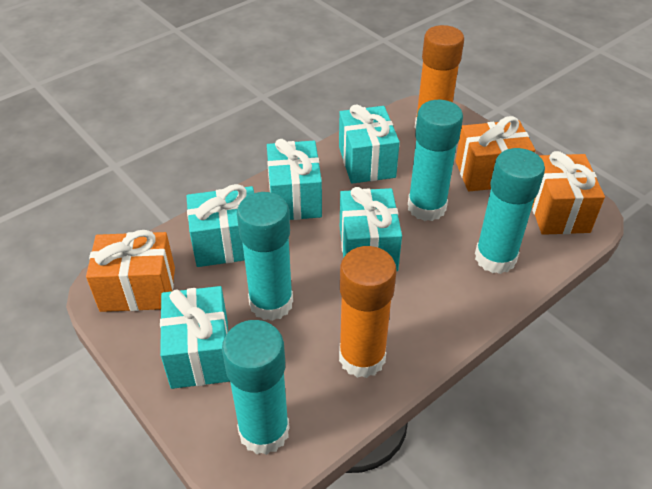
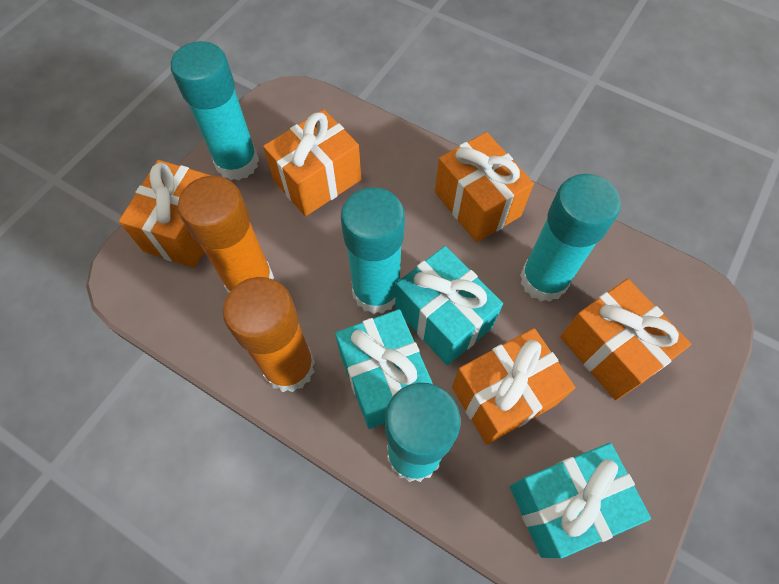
orange gift: 3 -> 5
turquoise gift: 5 -> 3

